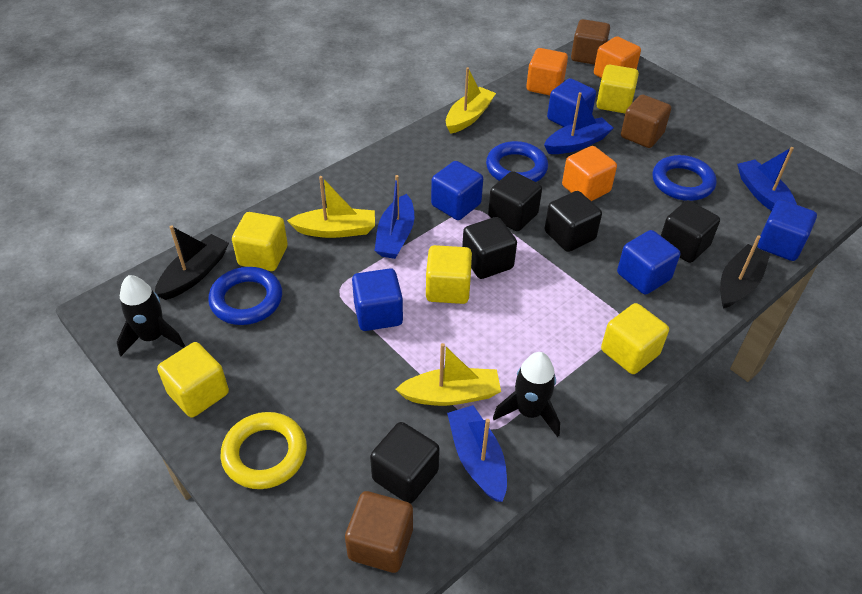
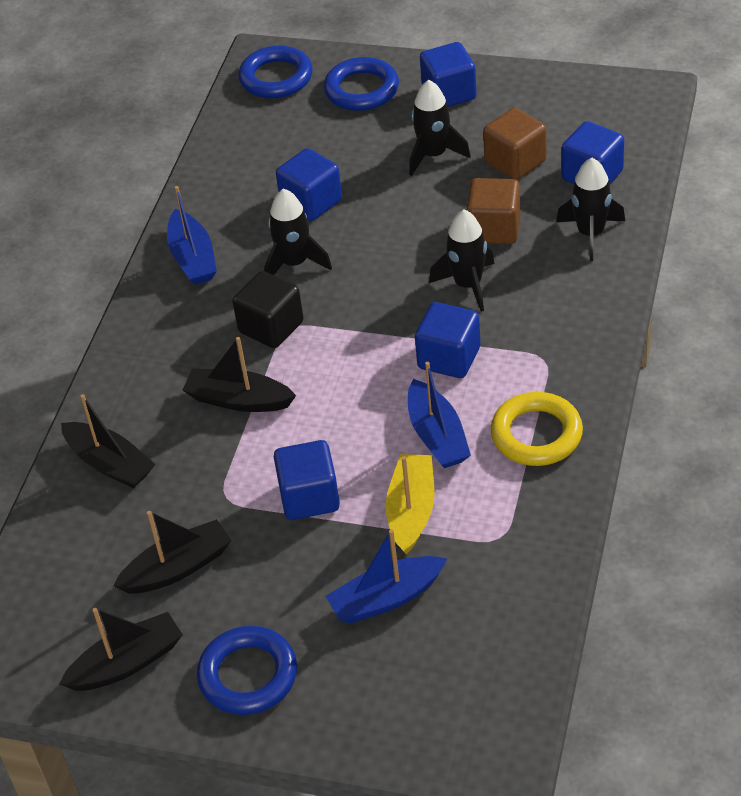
black boat: 2 -> 4
black cube: 5 -> 1
black rocket: 2 -> 4
blue boat: 4 -> 3
brown cube: 3 -> 2
orange cube: 3 -> 0
yellow boat: 3 -> 1
yellow cube: 5 -> 0

